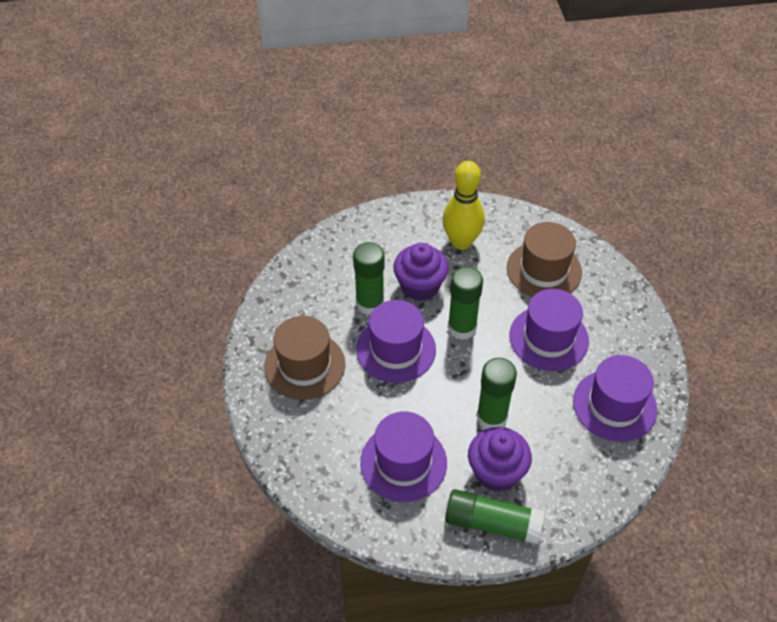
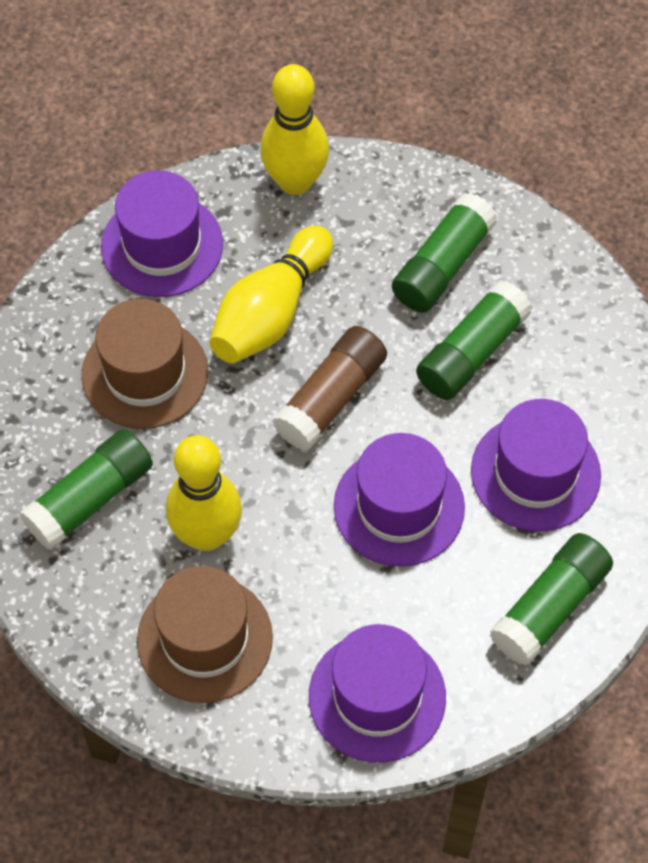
brown glue stick: 0 -> 1
purple cupcake: 2 -> 0
yellow bowling pin: 1 -> 3

